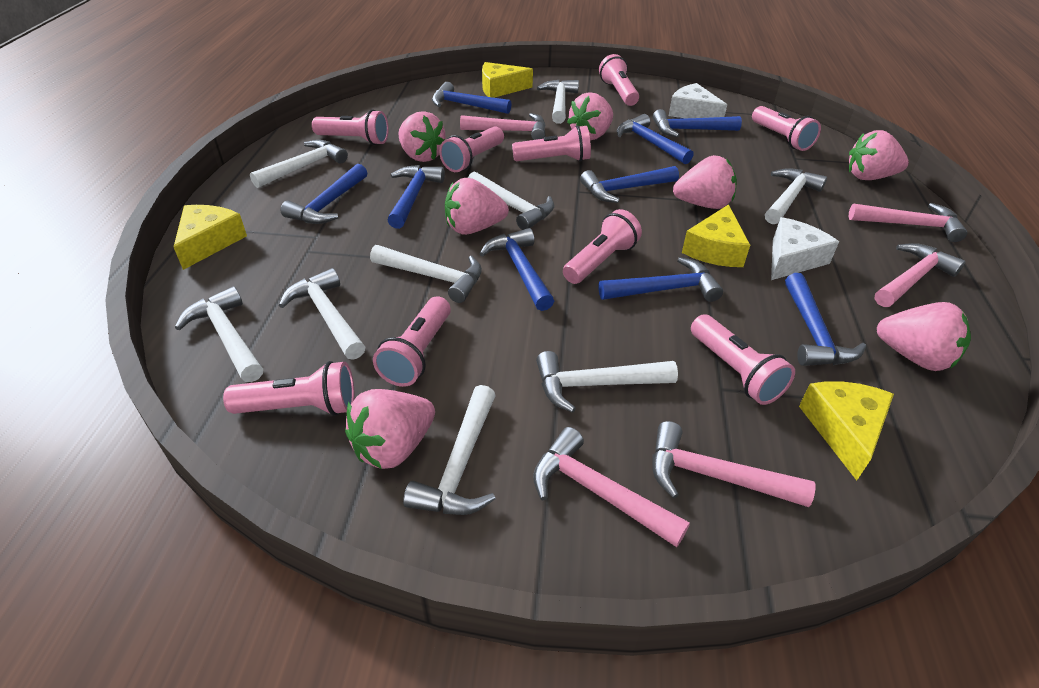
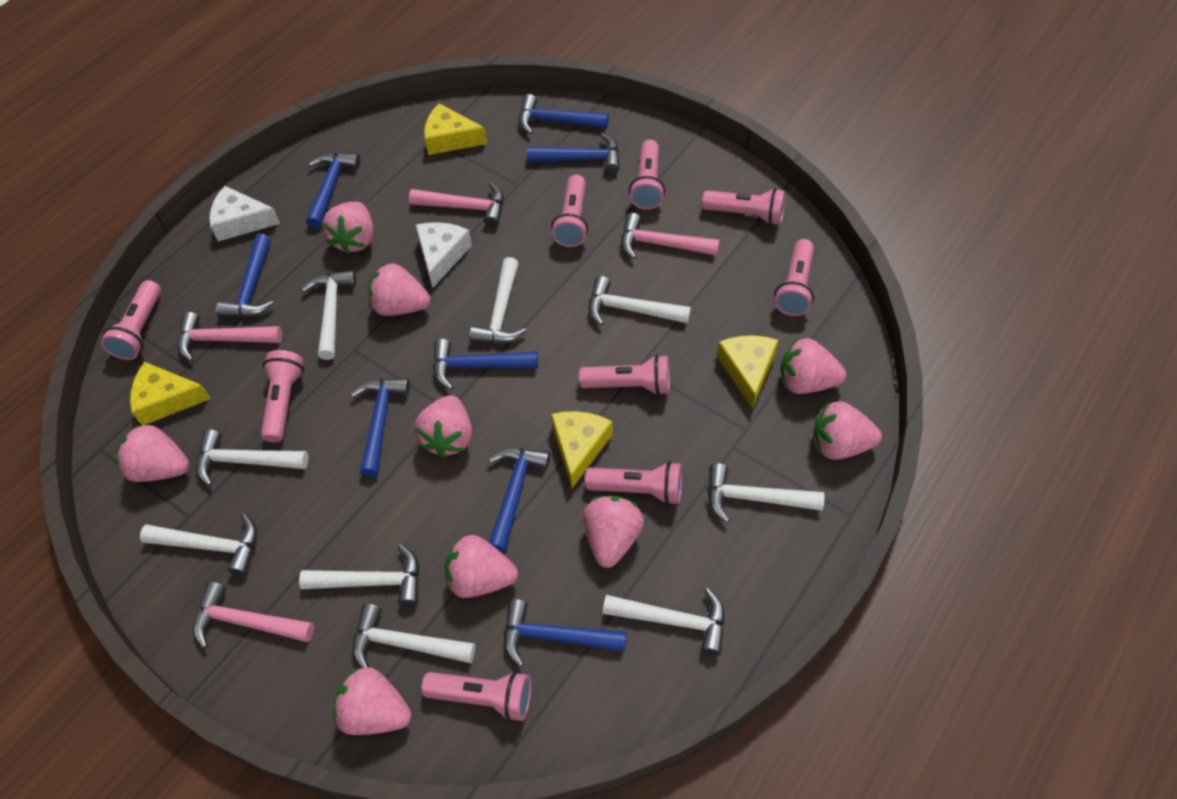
blue hammer: 9 -> 8
pink hammer: 5 -> 4
pink strawberry: 7 -> 9

